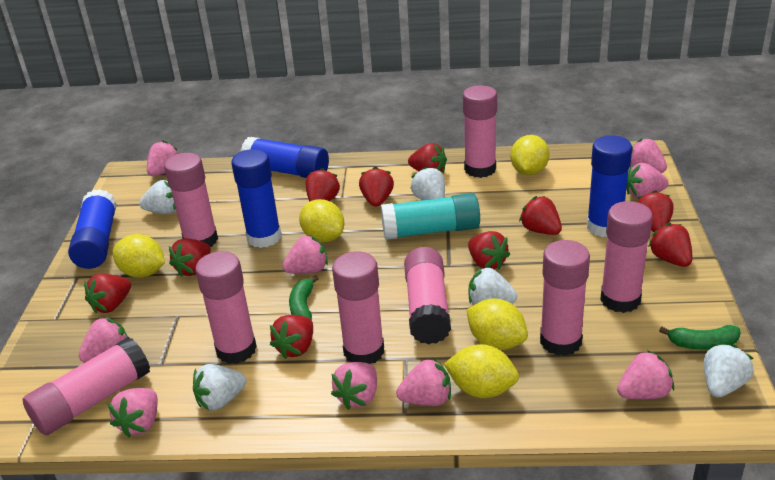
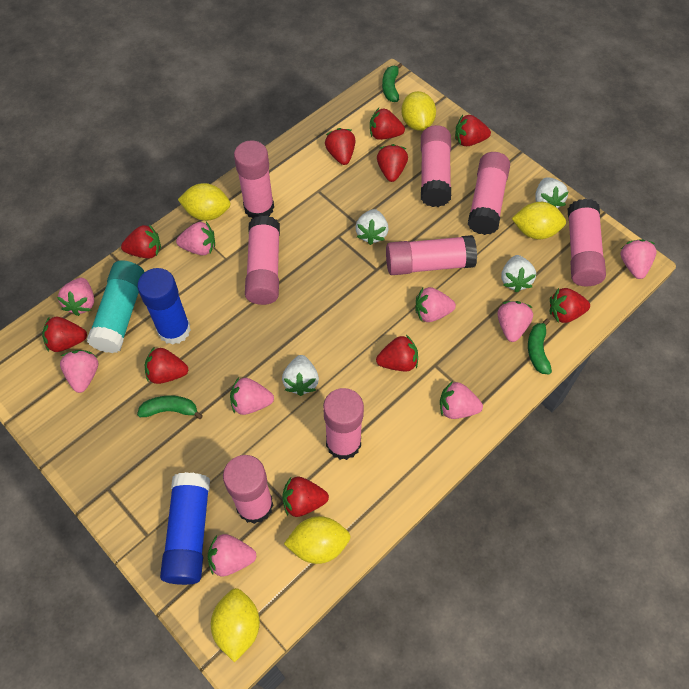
blue glue stick: 4 -> 2
green banana: 2 -> 3
white strawberry: 5 -> 4

